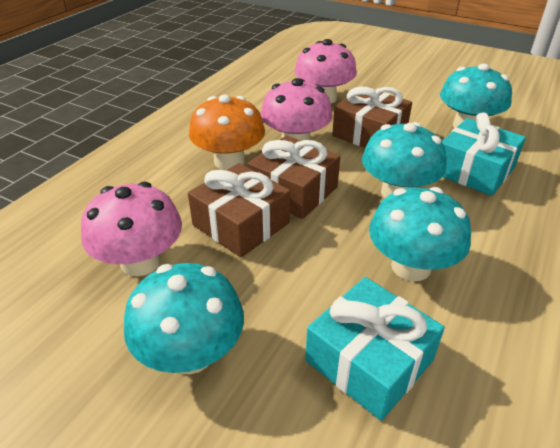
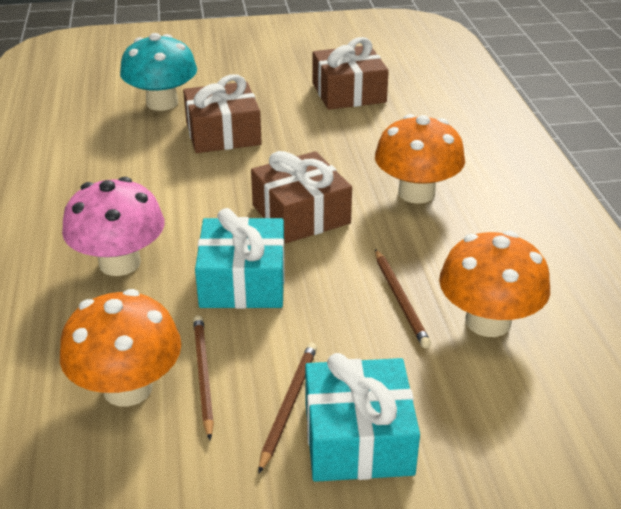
brown pencil: 0 -> 3
orange mushroom: 1 -> 3
pink mushroom: 3 -> 1
turquoise mushroom: 4 -> 1

